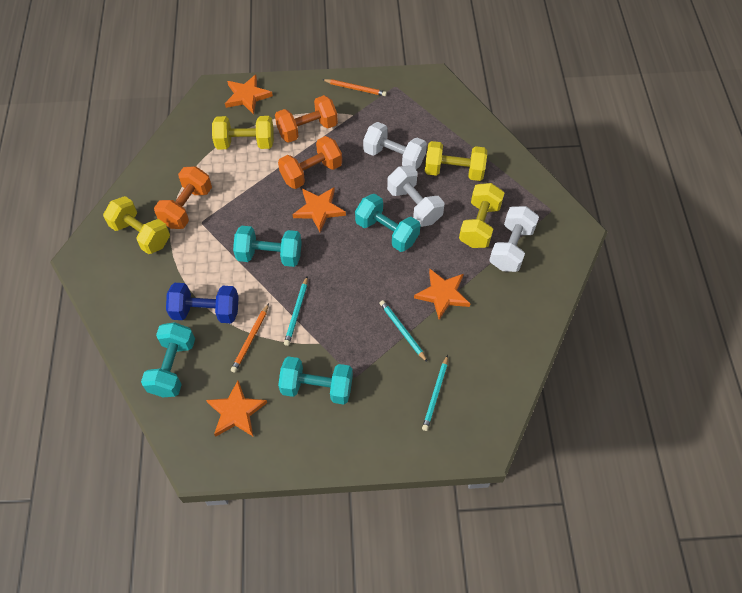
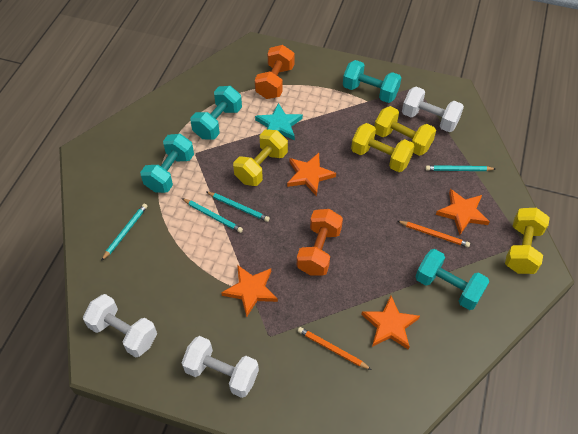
blue dumbbell: 1 -> 0
orange dumbbell: 3 -> 2
turquoise pencil: 3 -> 4
turquoise star: 0 -> 1

